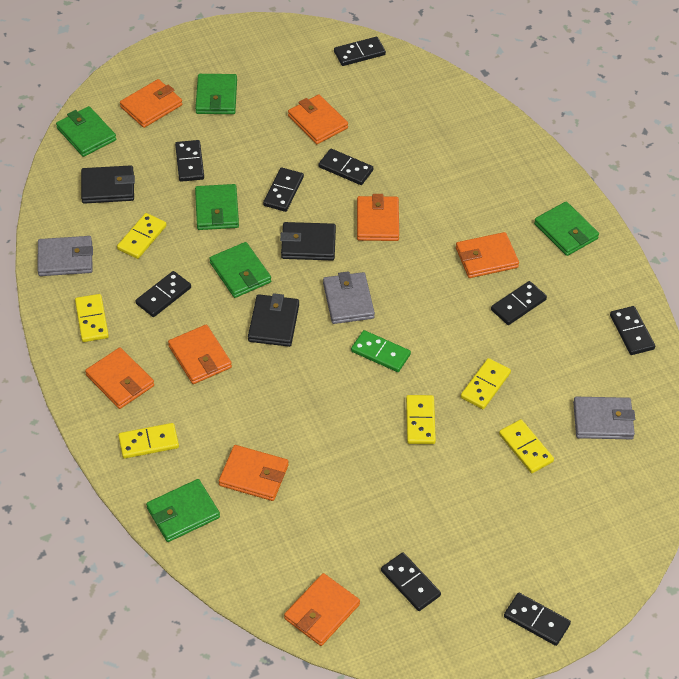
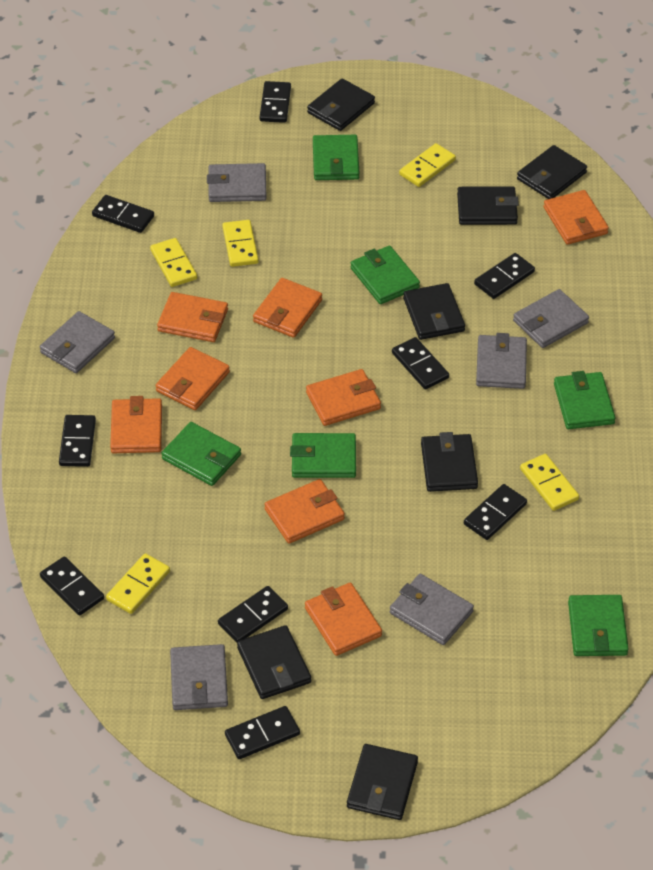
black wallet: 3 -> 7
green domino: 1 -> 0
grey wallet: 3 -> 6
yellow domino: 6 -> 5

